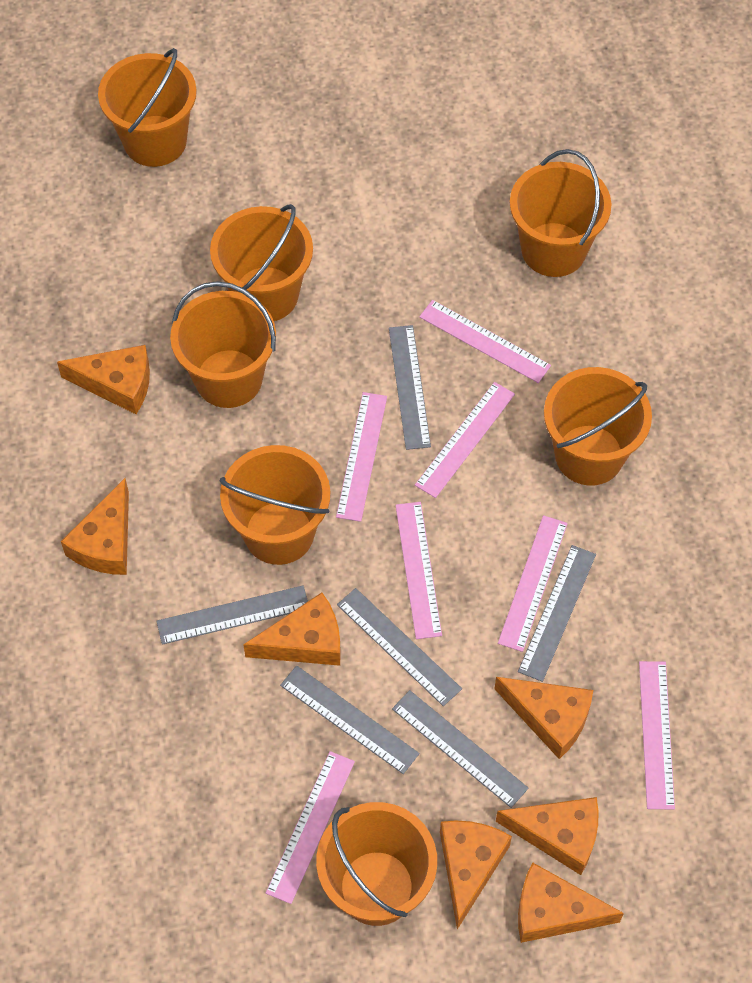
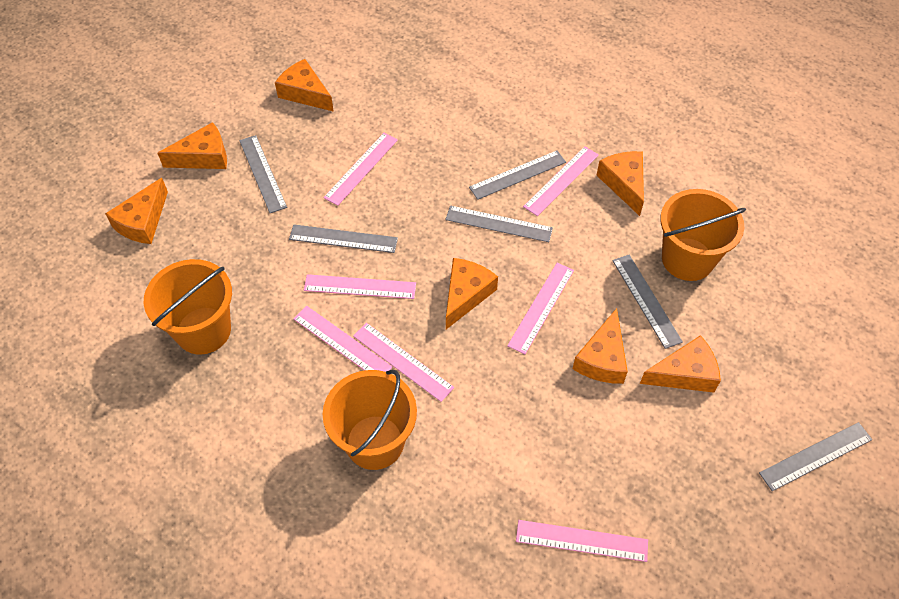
orange bucket: 7 -> 3

